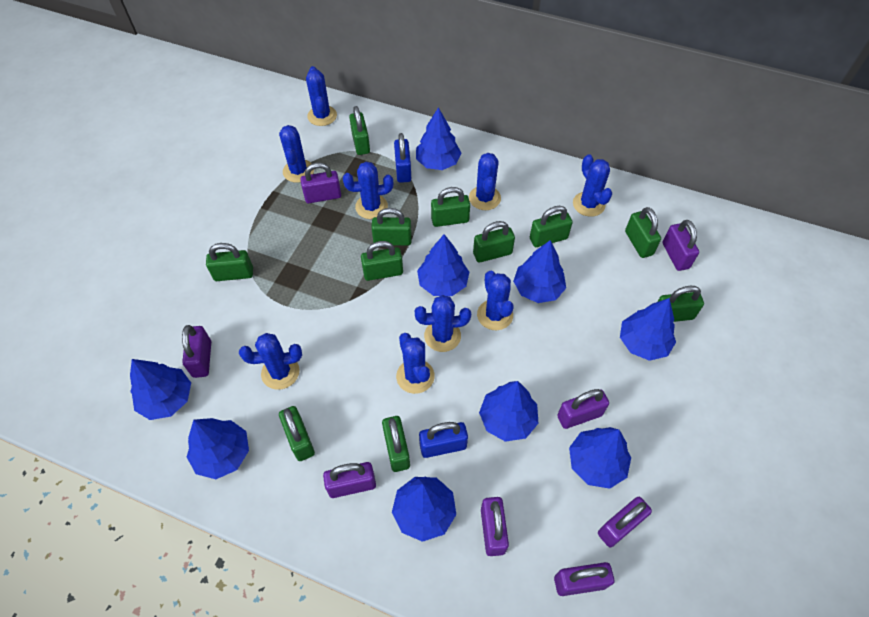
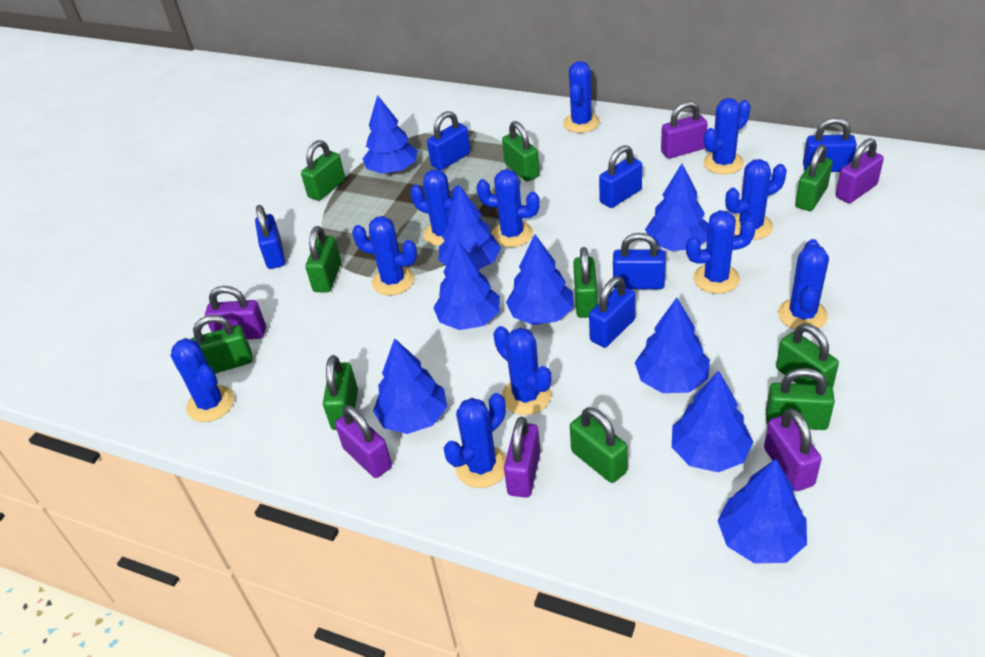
blue cactus: 9 -> 11
blue padlock: 2 -> 6
green padlock: 11 -> 10
purple padlock: 8 -> 6

